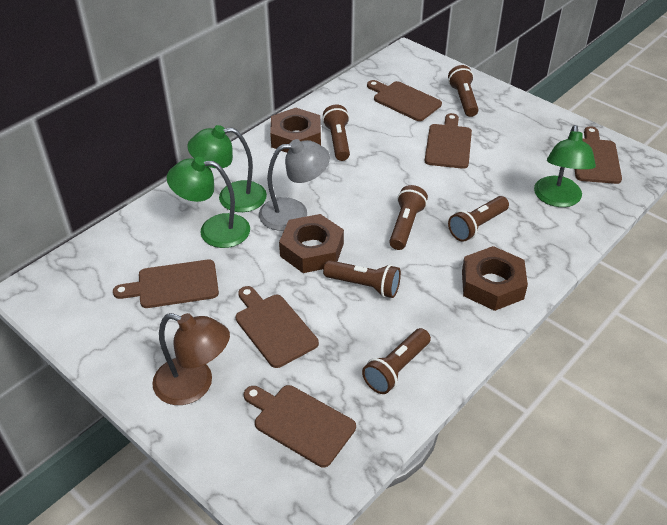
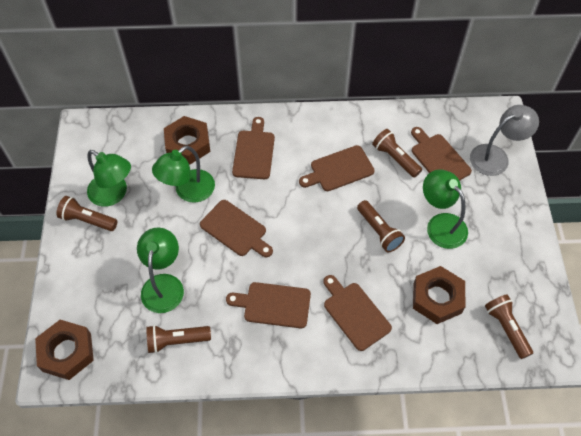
brown flashlight: 6 -> 5
brown lamp: 1 -> 0
green lamp: 3 -> 4

